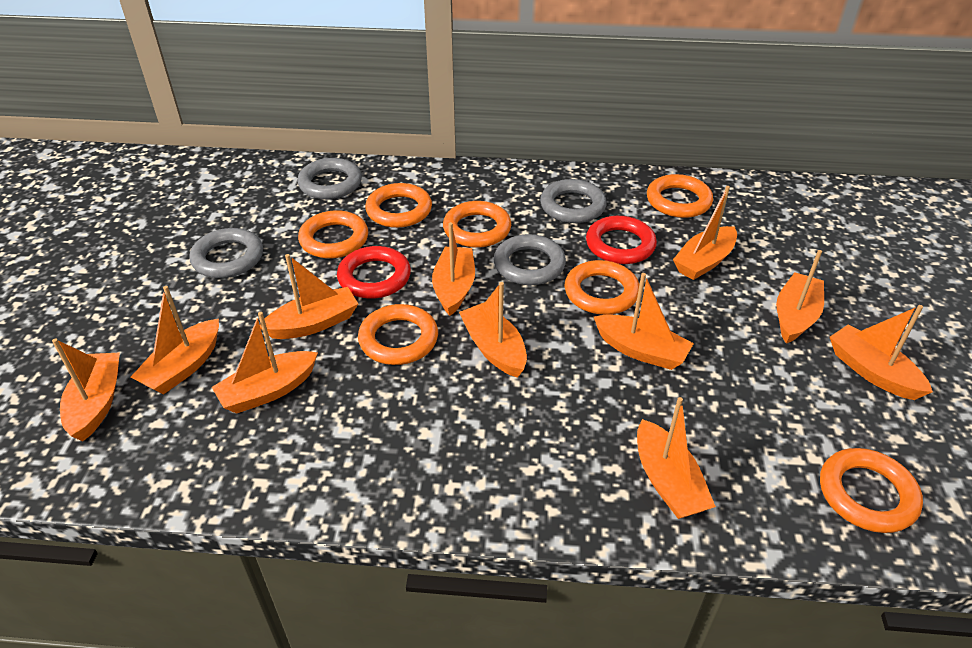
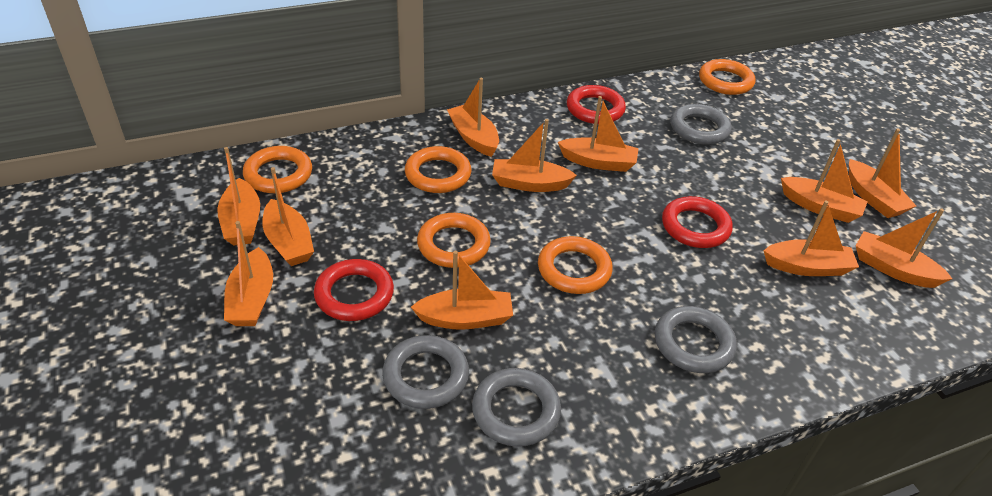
orange ring: 7 -> 5
red ring: 2 -> 3

